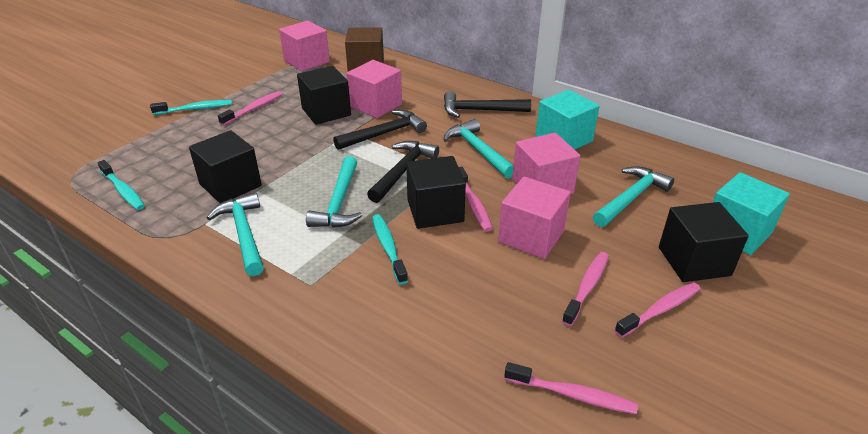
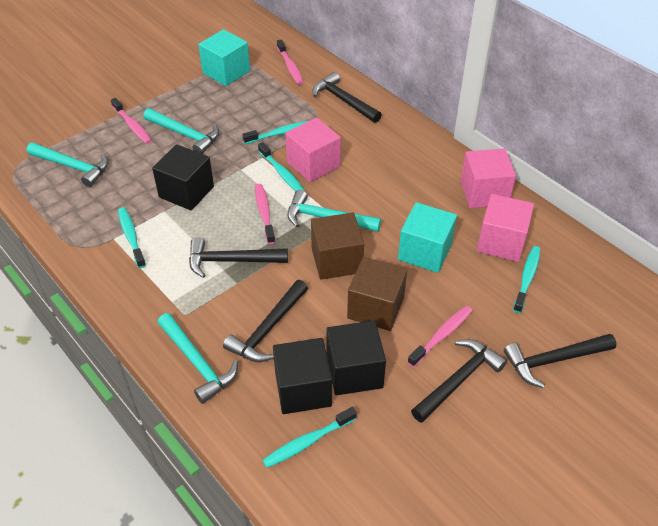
black cube: 4 -> 3
black hammer: 3 -> 5
brown cube: 1 -> 2
pink cube: 4 -> 3
pink toothbrush: 5 -> 4
turquoise toothbrush: 3 -> 5

